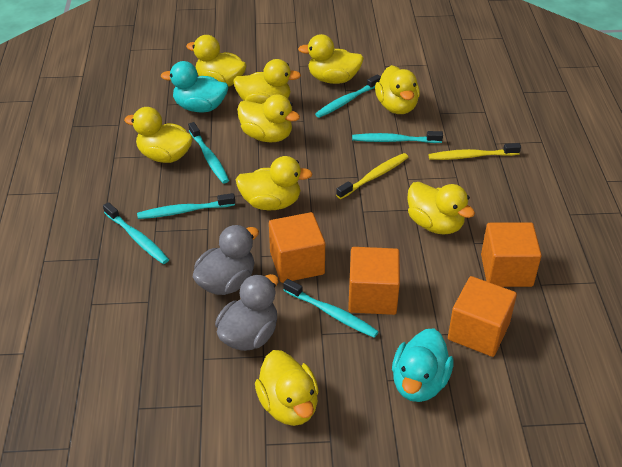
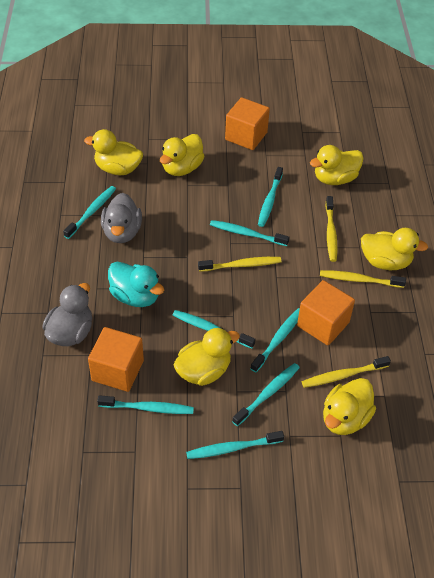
orange cube: 4 -> 3
turquoise duck: 2 -> 1
turquoise toothbrush: 6 -> 8
yellow duck: 9 -> 6
yellow toothbrush: 2 -> 4

